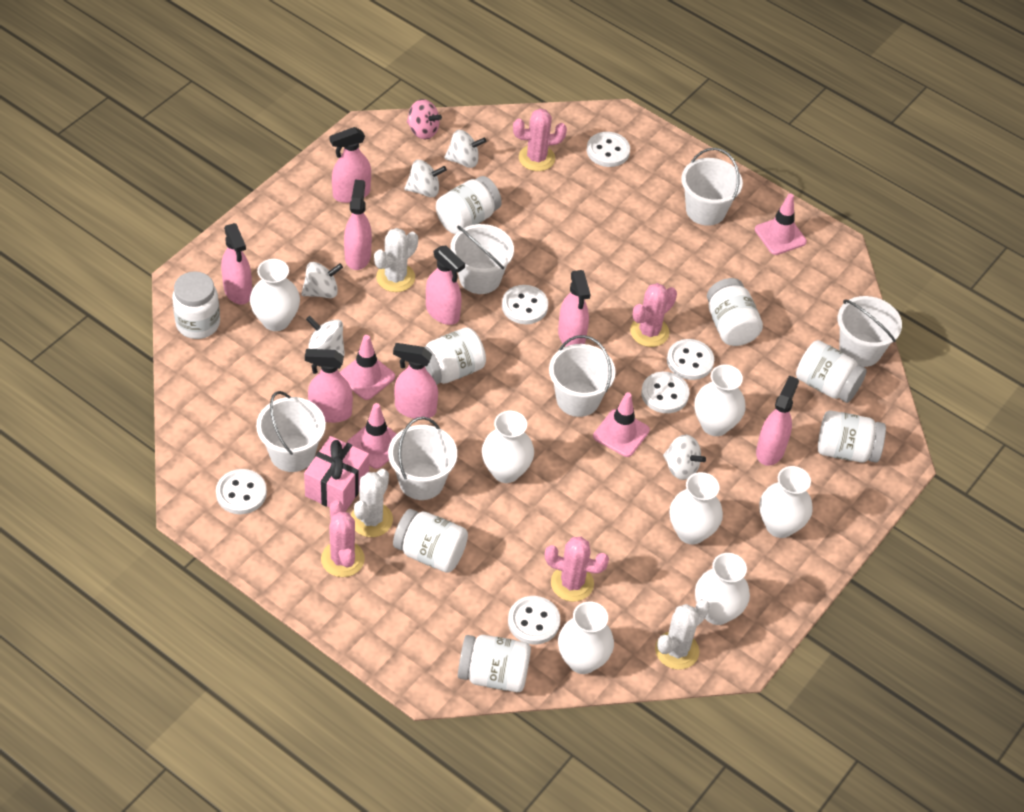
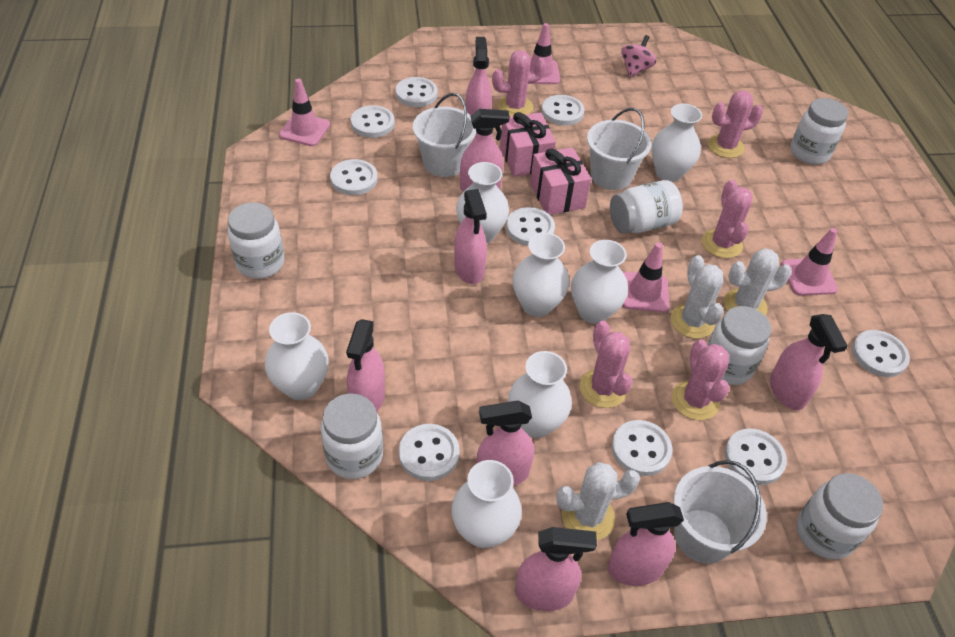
pink cactus: 4 -> 5
pink gift: 1 -> 2
white bucket: 6 -> 3
white button: 6 -> 9
white jar: 8 -> 6
white spinning top: 5 -> 0

